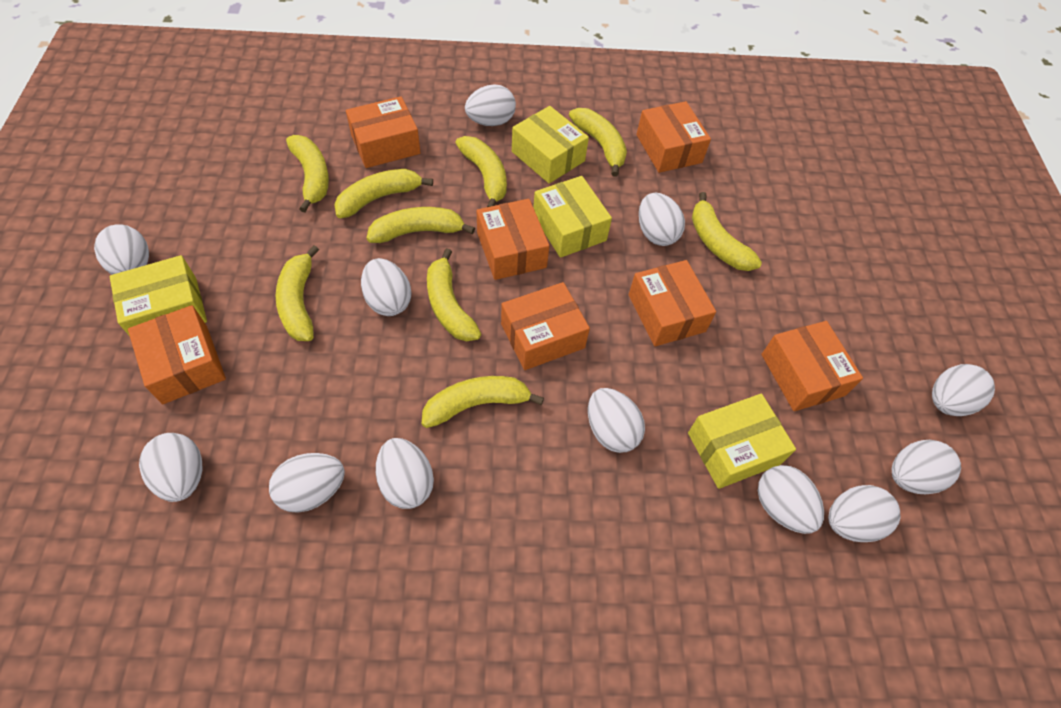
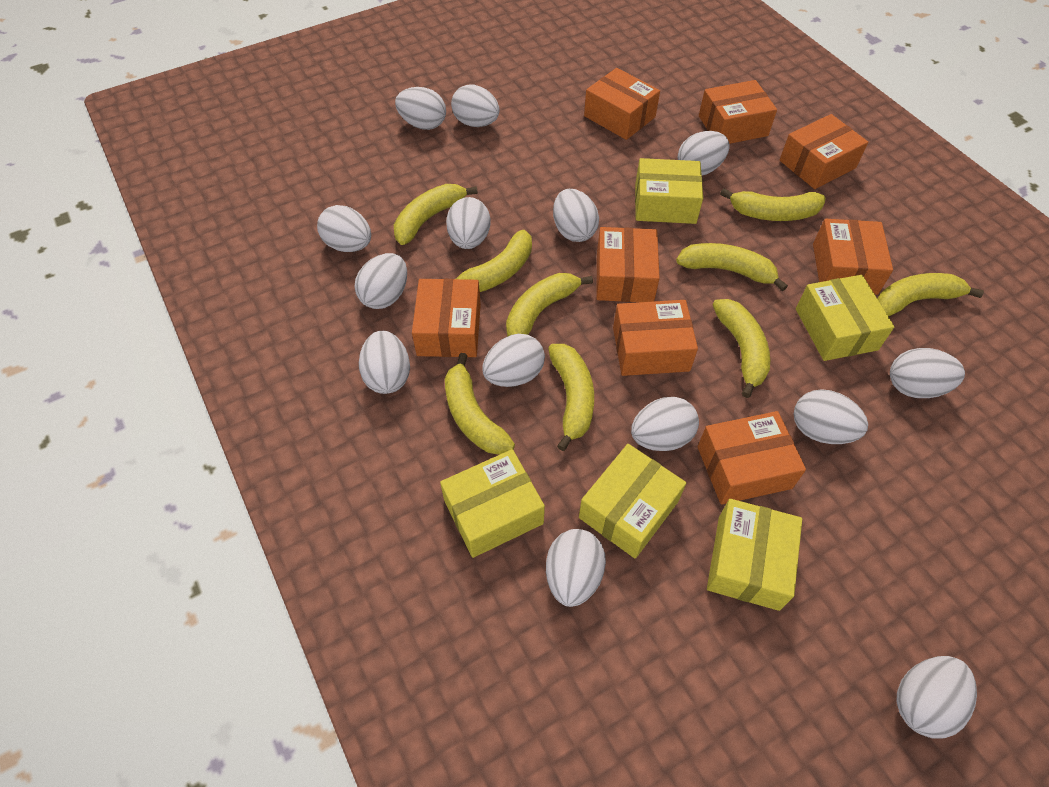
orange box: 7 -> 8
white egg: 12 -> 14
yellow box: 4 -> 5

